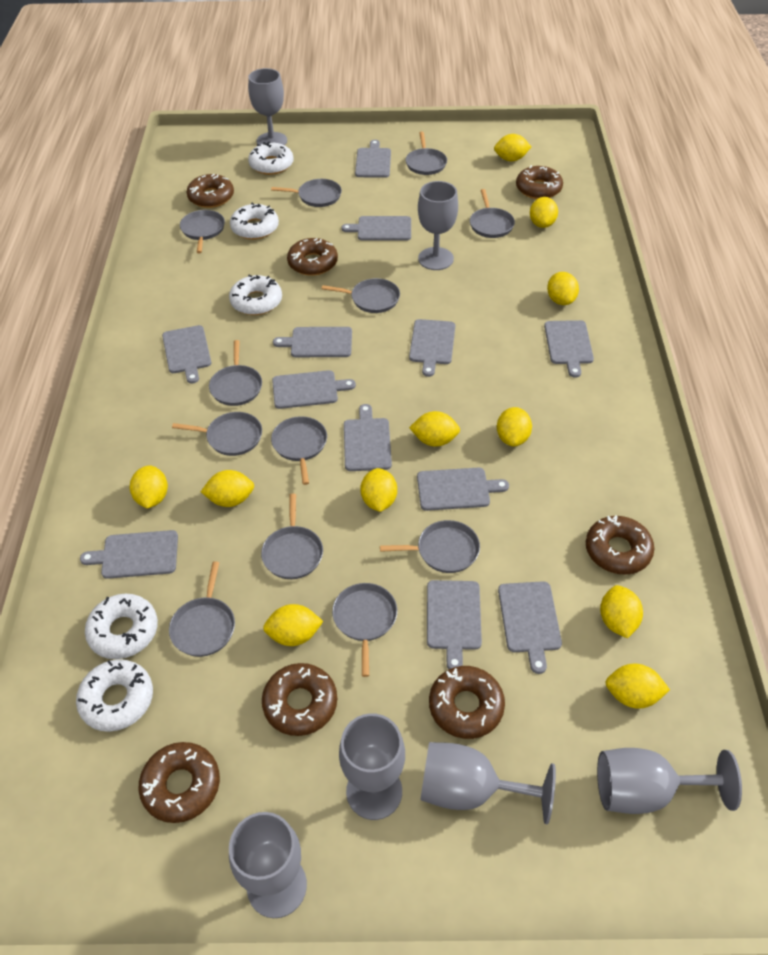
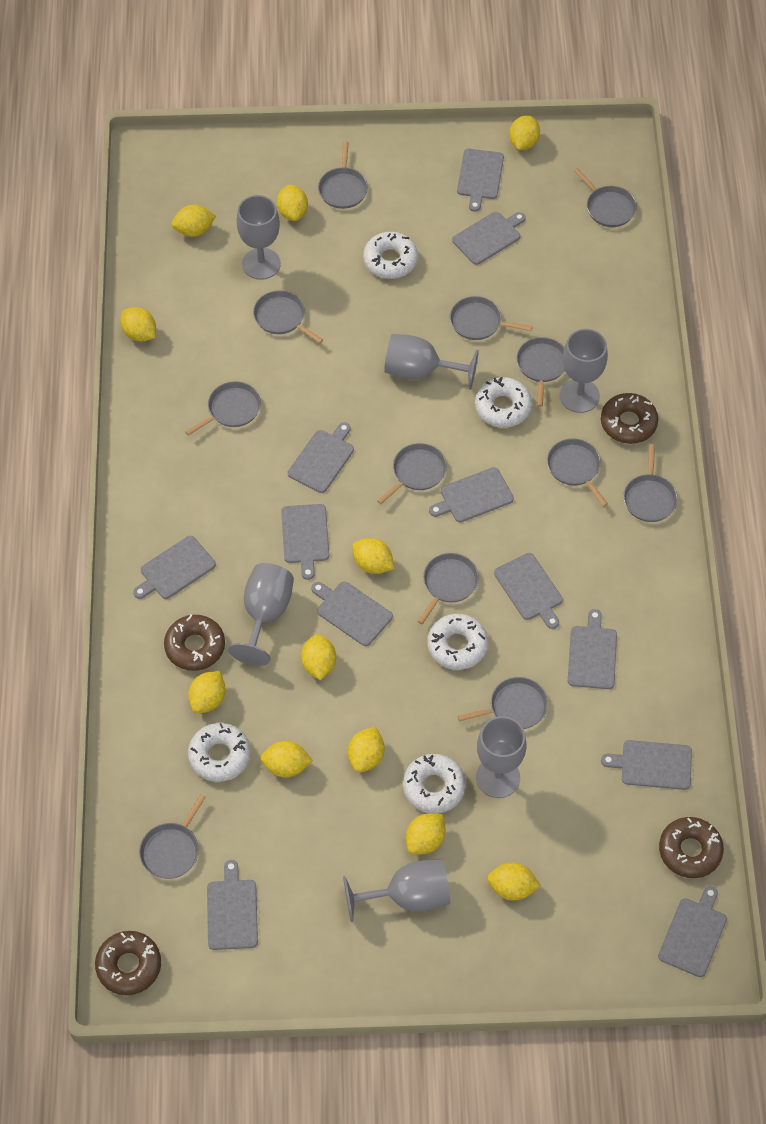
brown donut: 7 -> 4

